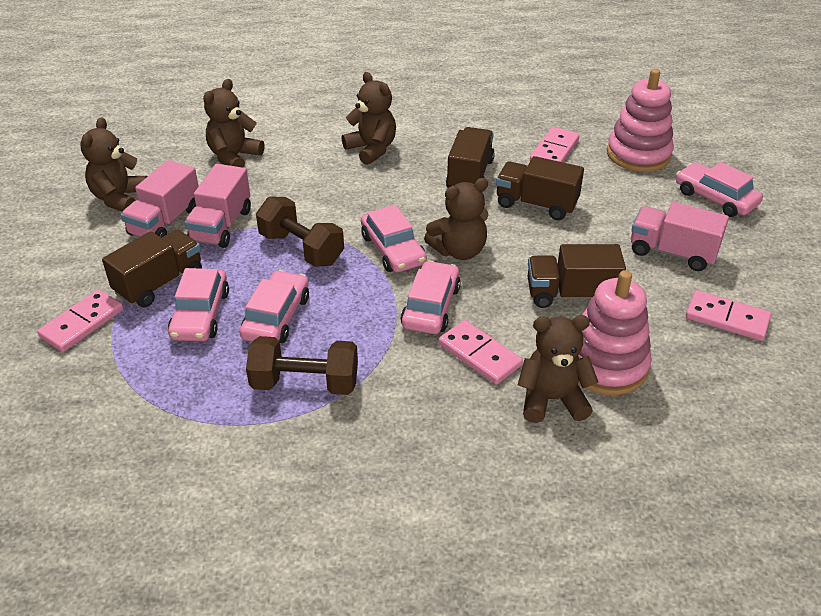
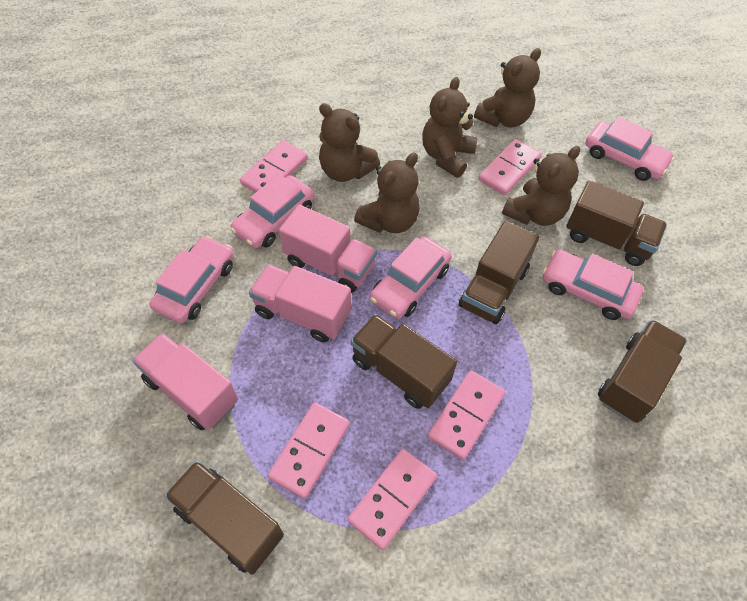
brown dumbbell: 2 -> 0
brown truck: 4 -> 5
pink domino: 4 -> 5
pink stacking toy: 2 -> 0

